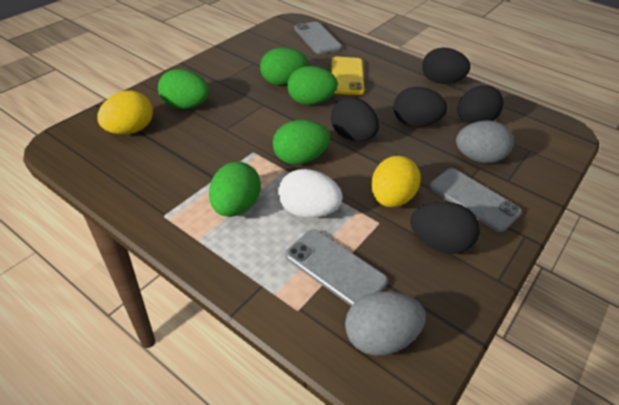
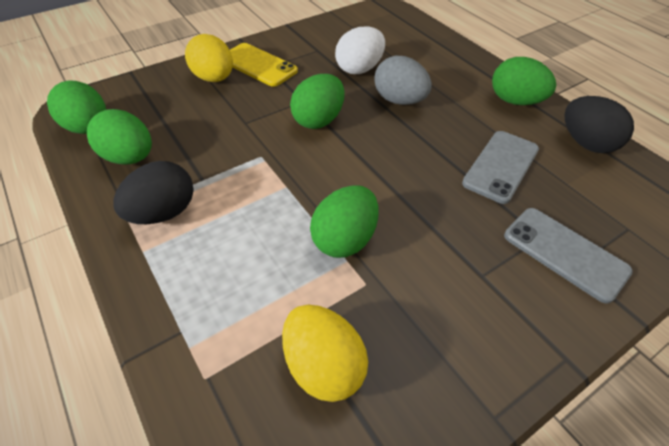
black egg: 5 -> 2
grey egg: 2 -> 1
grey phone: 3 -> 2

